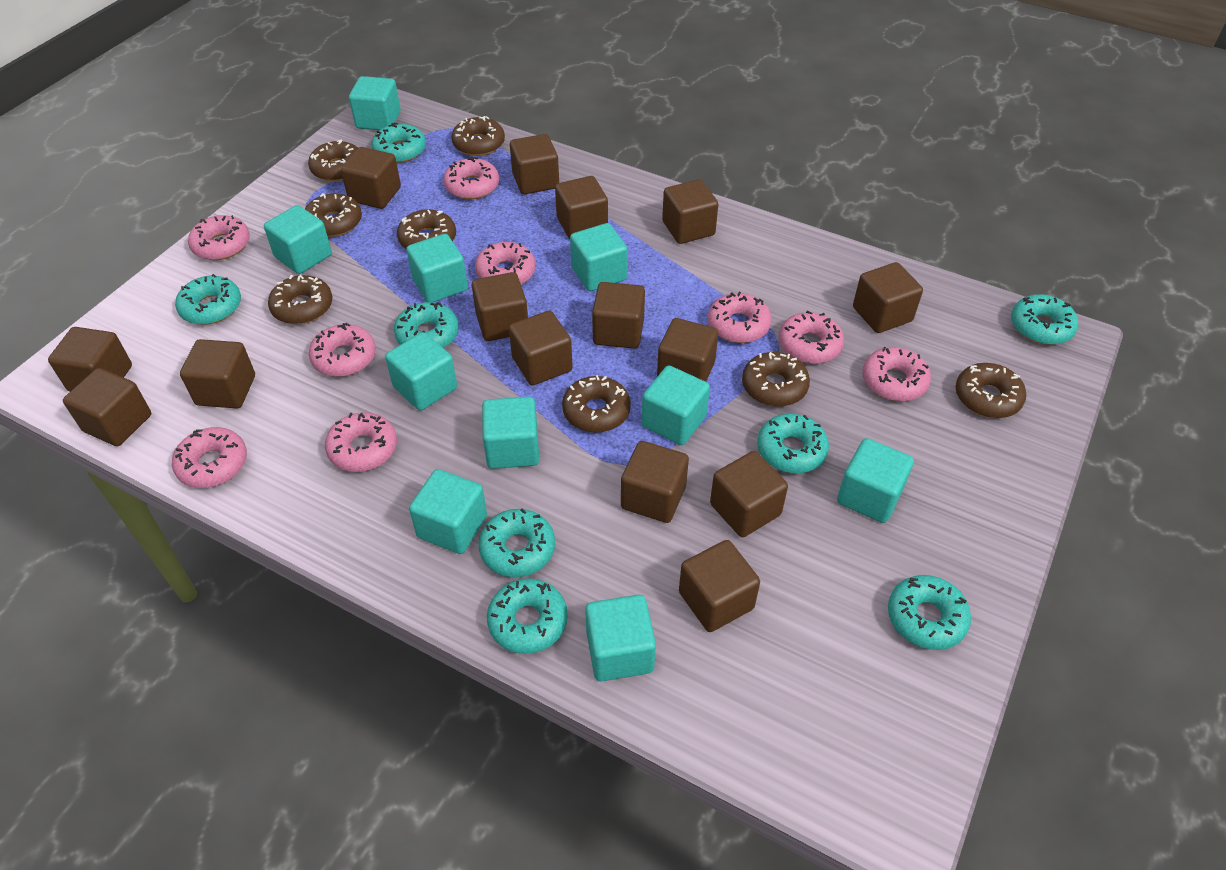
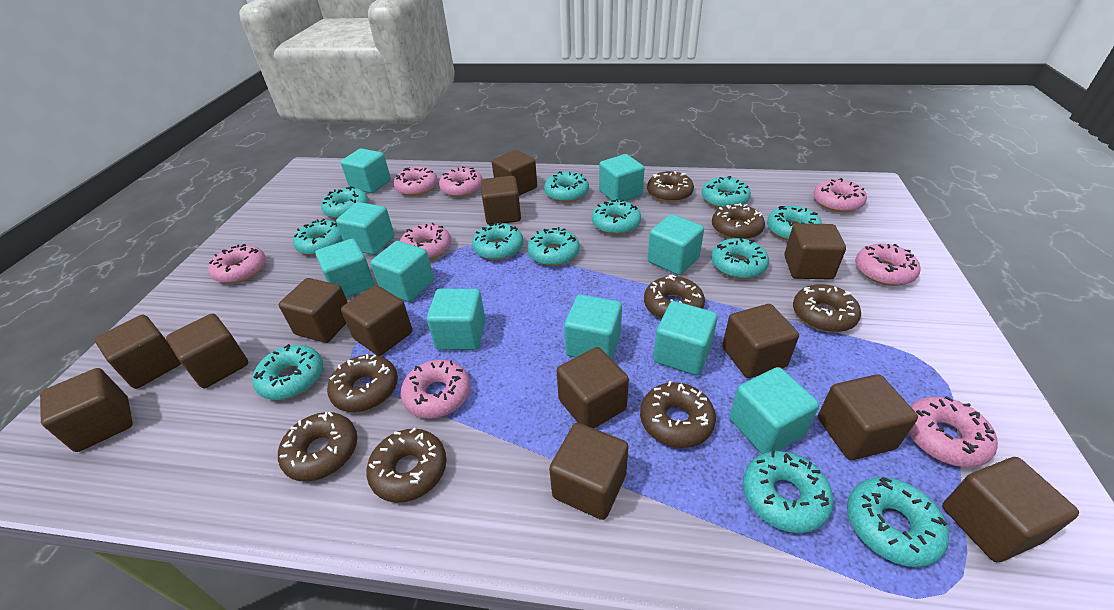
brown cube: 15 -> 13
pink donut: 9 -> 8
turquoise donut: 8 -> 12

